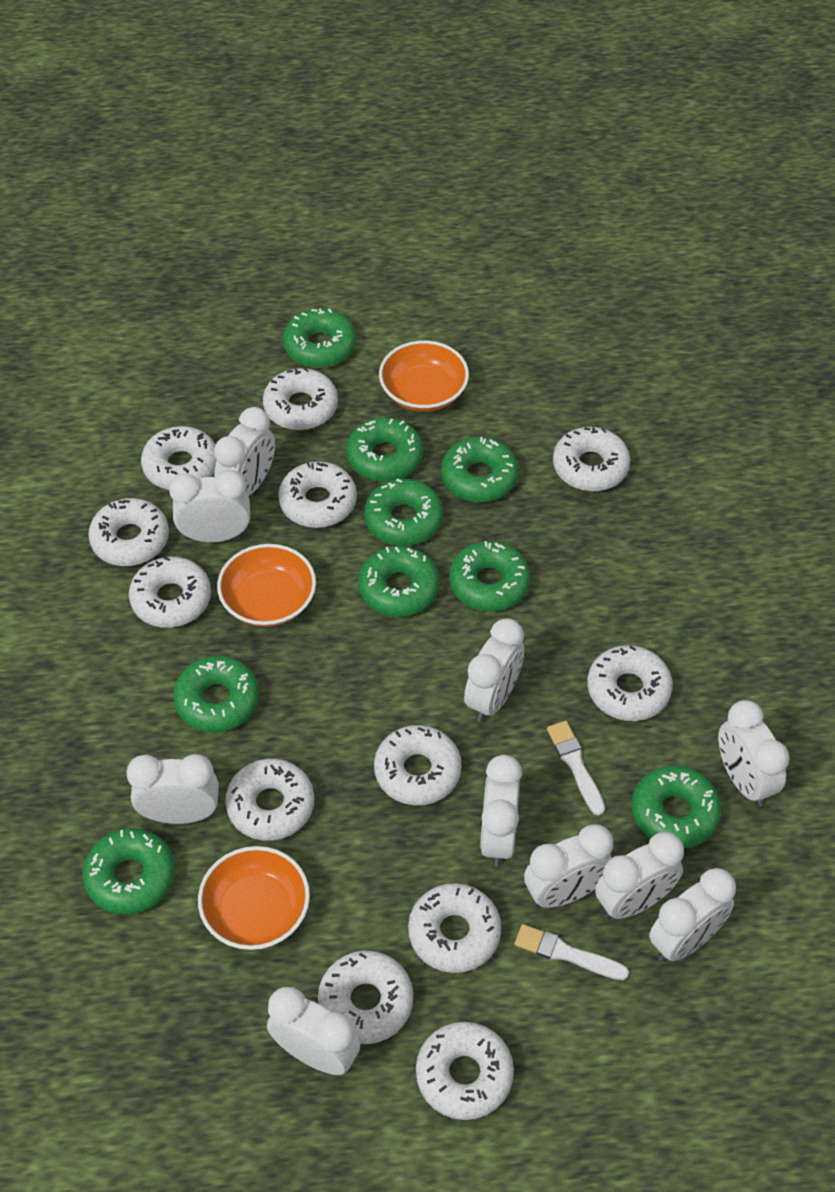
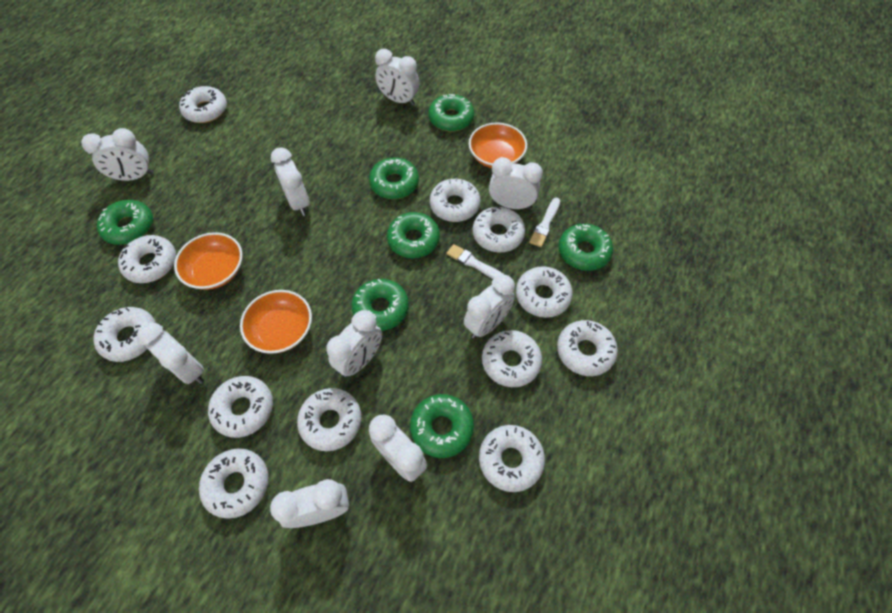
green donut: 9 -> 7
white clock: 10 -> 9

